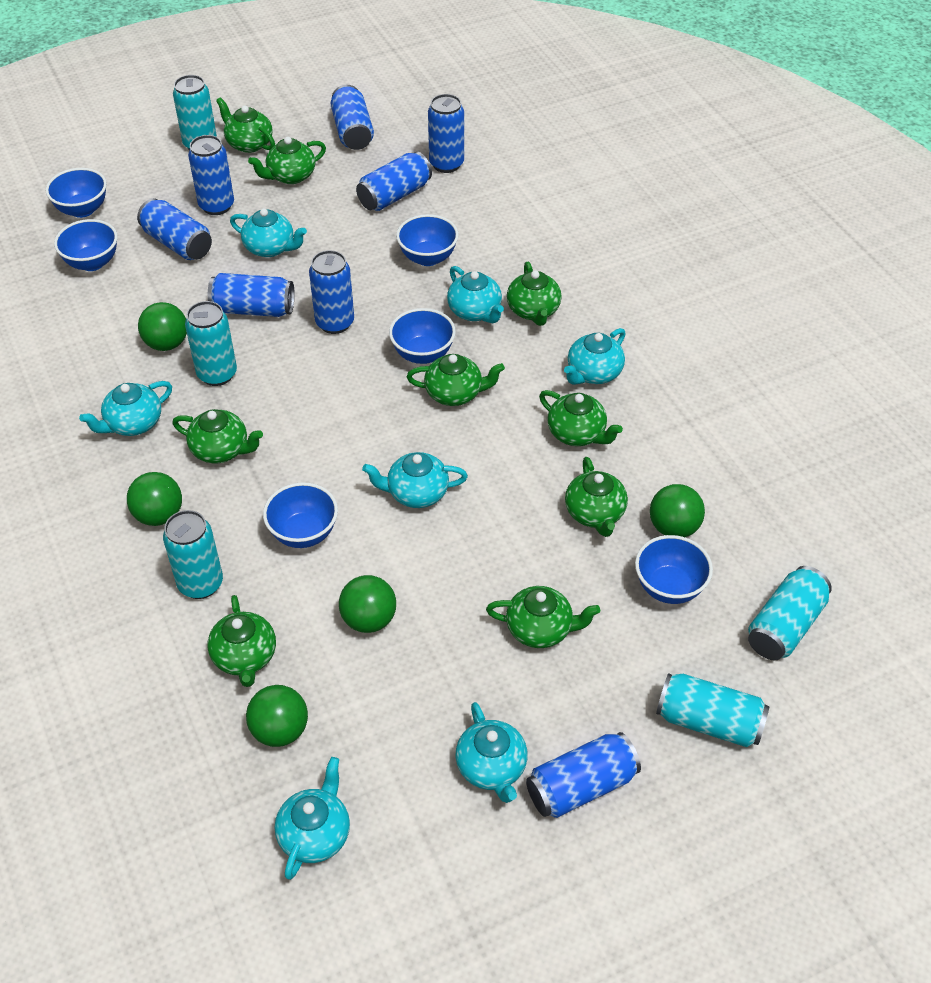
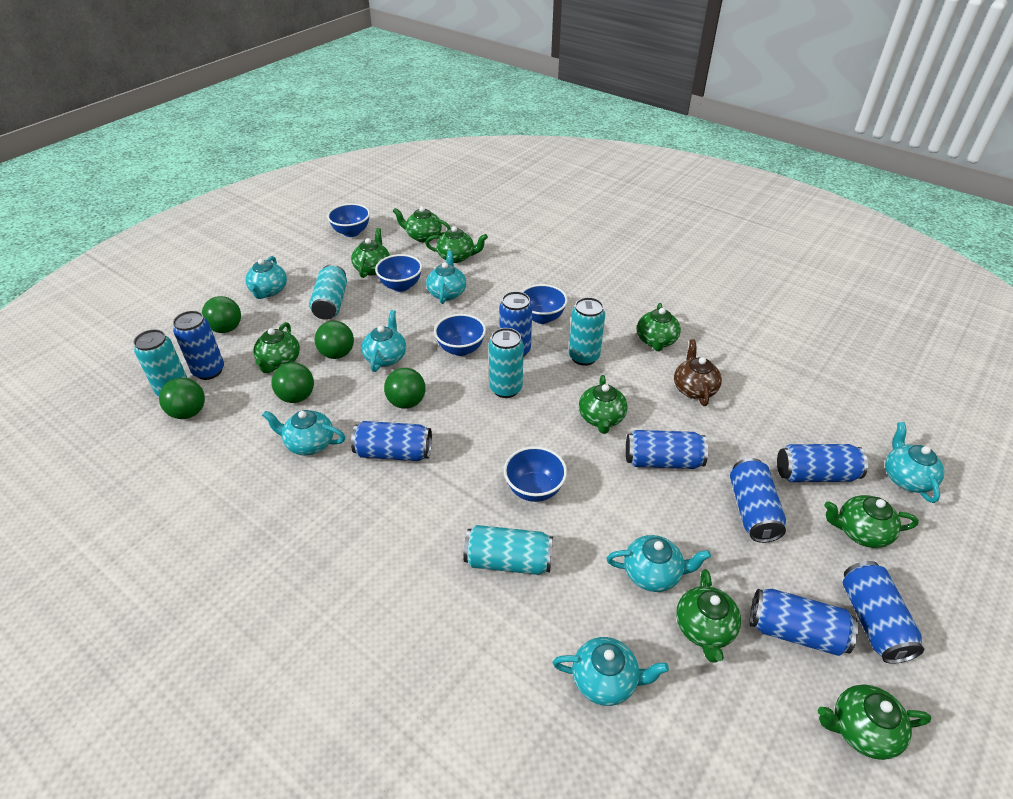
blue bowl: 6 -> 5
brown teapot: 0 -> 1

